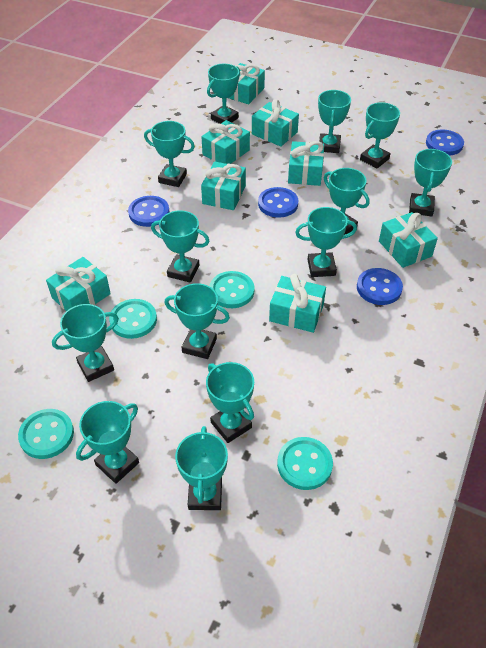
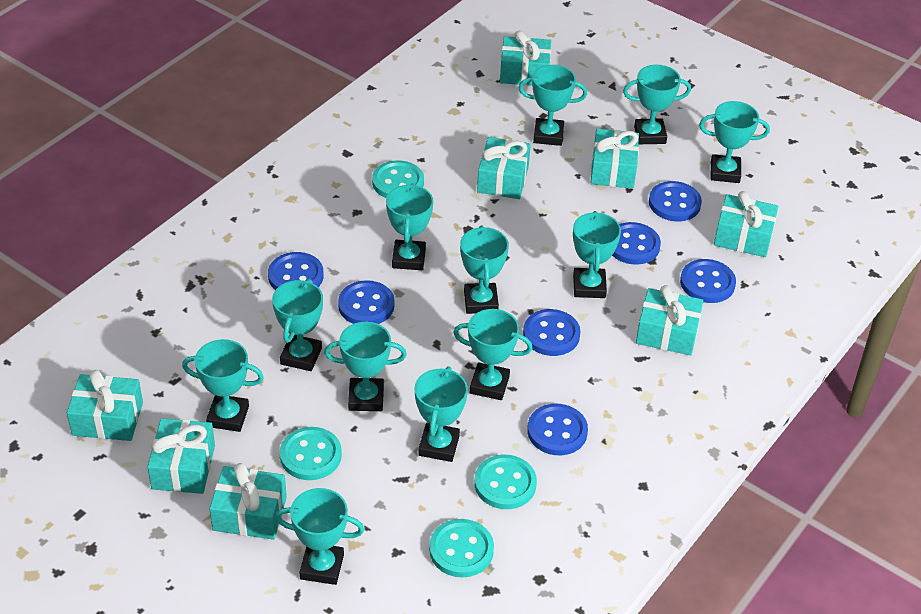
blue button: 4 -> 7
turquoise trophy: 13 -> 12

